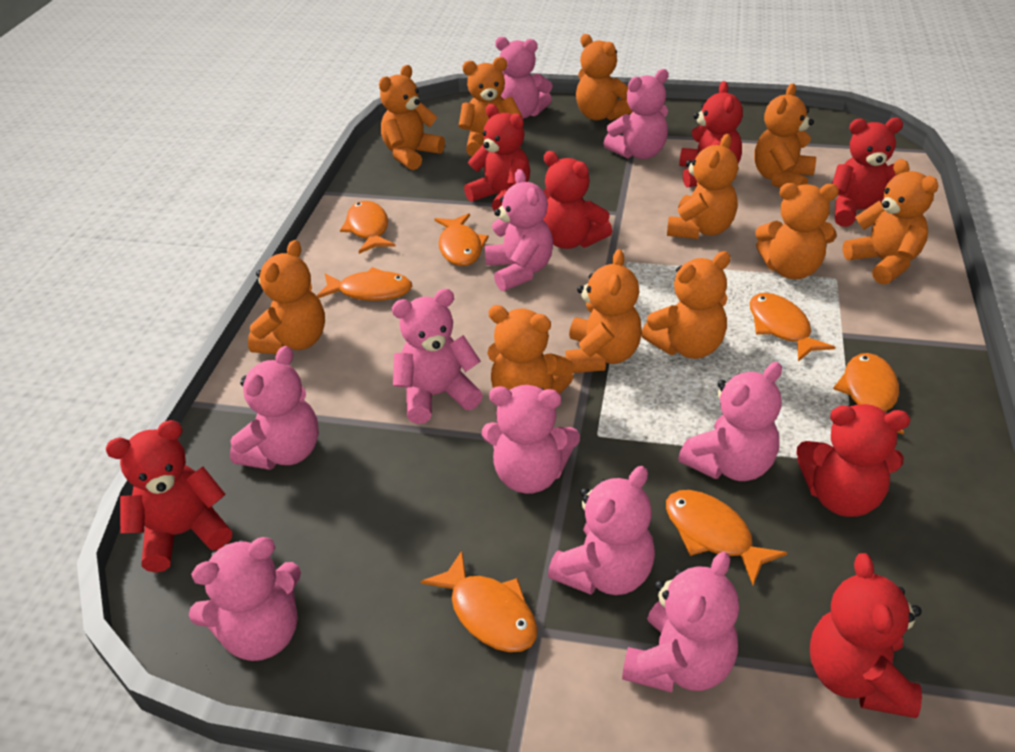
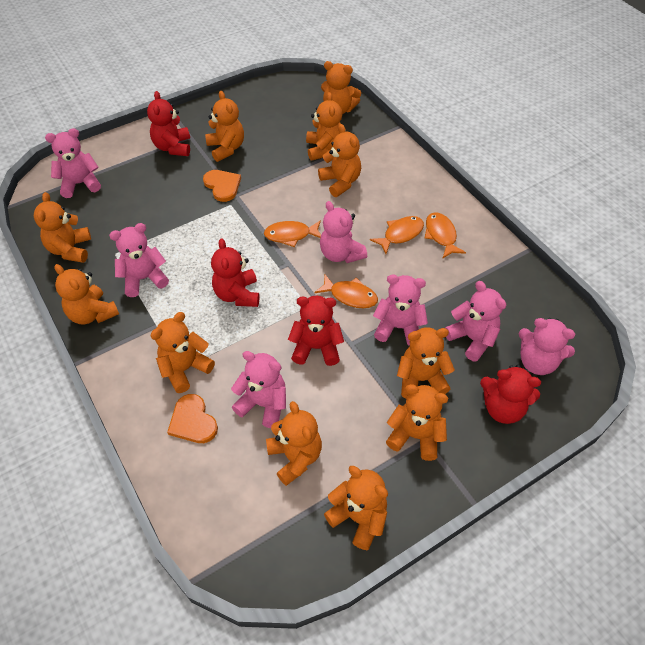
orange fish: 7 -> 4
orange heart: 0 -> 2
pink teddy bear: 10 -> 7
red teddy bear: 7 -> 4

